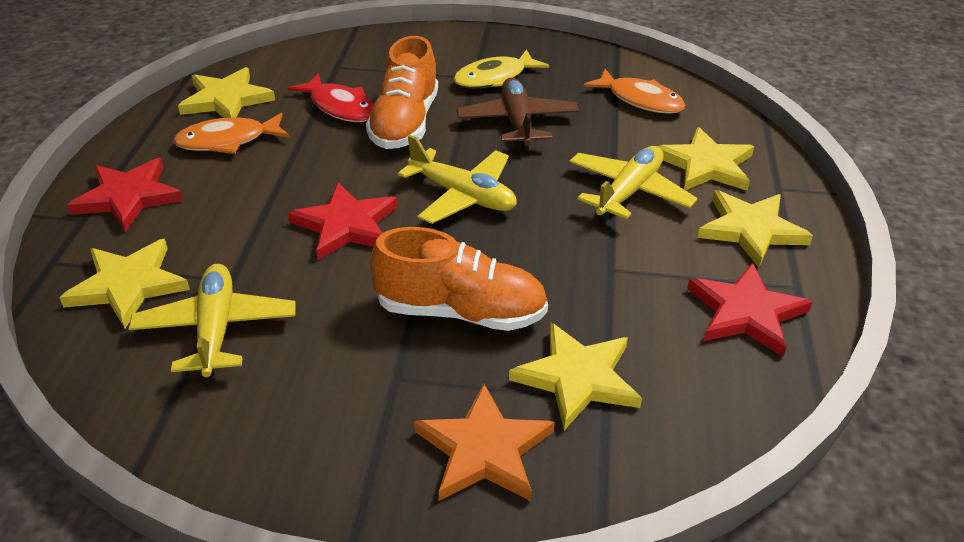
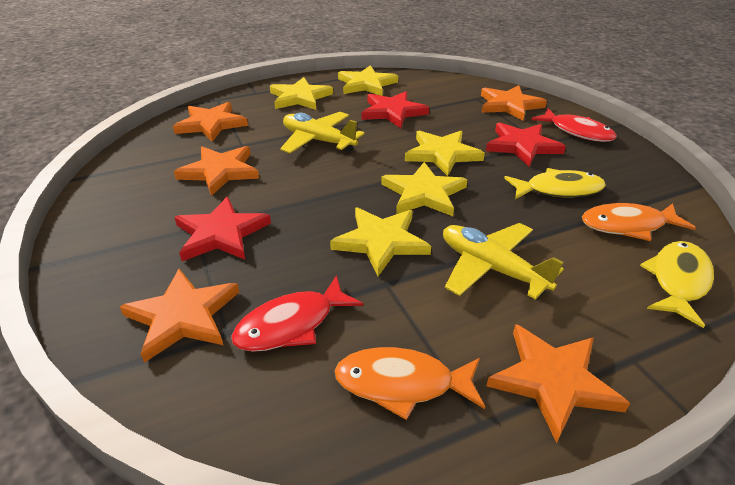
brown plane: 1 -> 0
orange shoe: 2 -> 0
orange star: 1 -> 5
red fish: 1 -> 2
yellow fish: 1 -> 2
yellow plane: 3 -> 2

